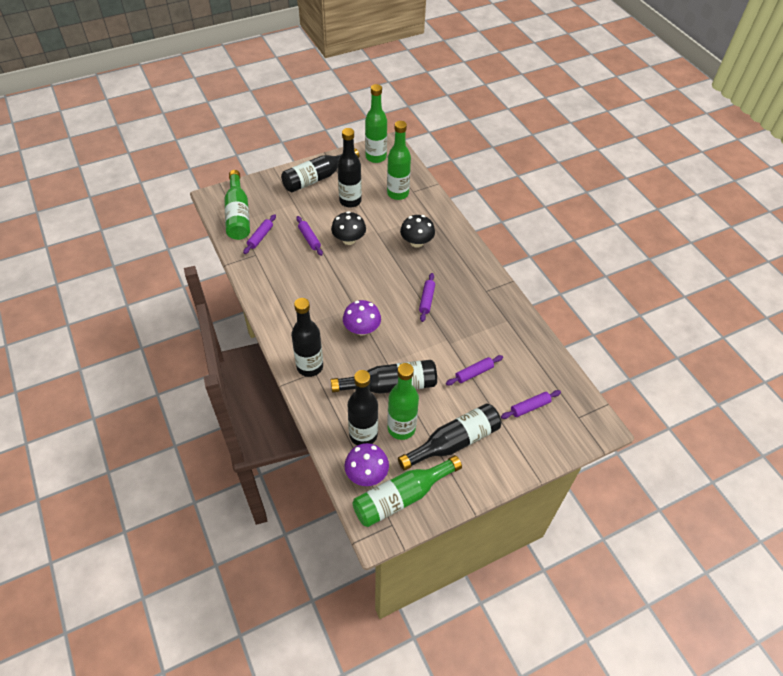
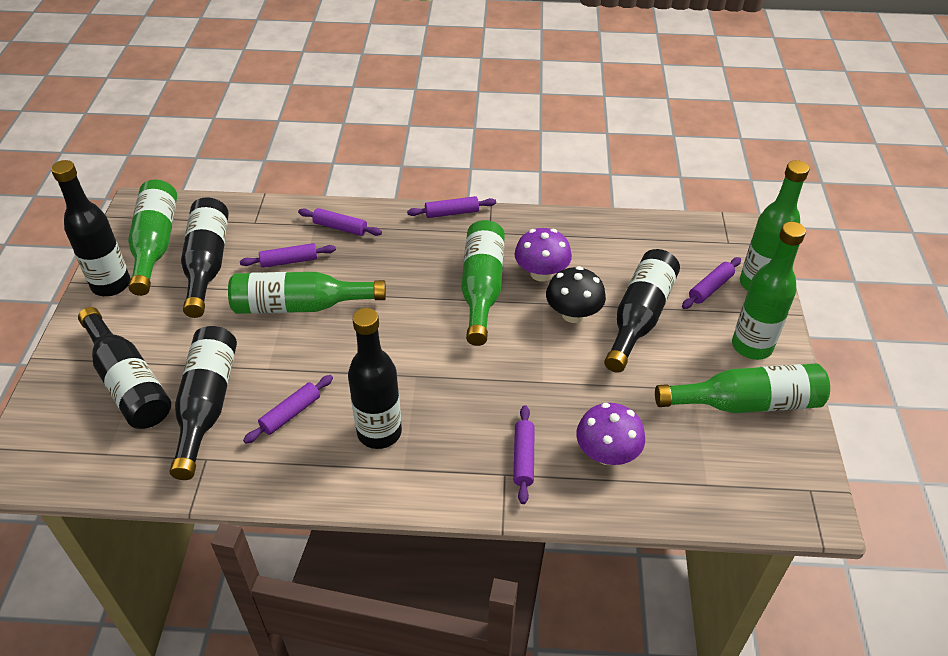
black mushroom: 2 -> 1
green bottle: 5 -> 6
purple rolling pin: 5 -> 6

